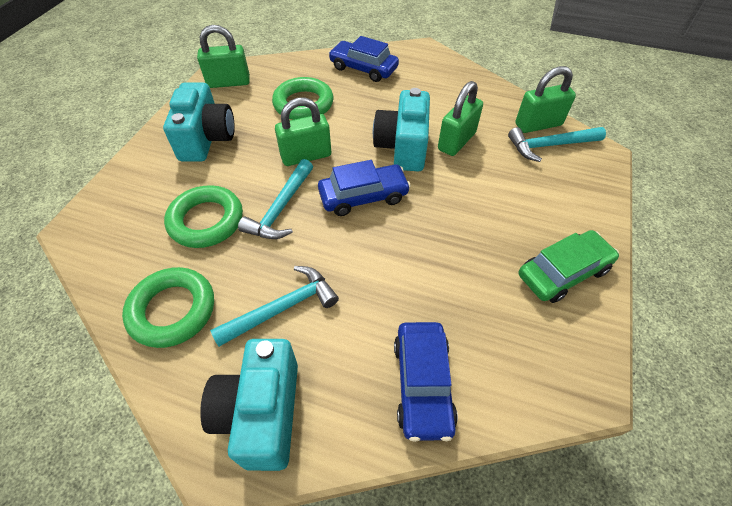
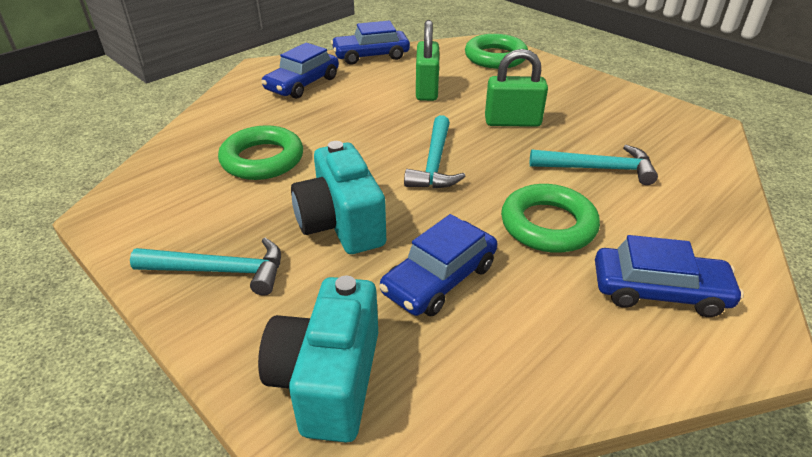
blue car: 3 -> 4
green car: 1 -> 0
green padlock: 4 -> 2
turquoise camera: 3 -> 2

